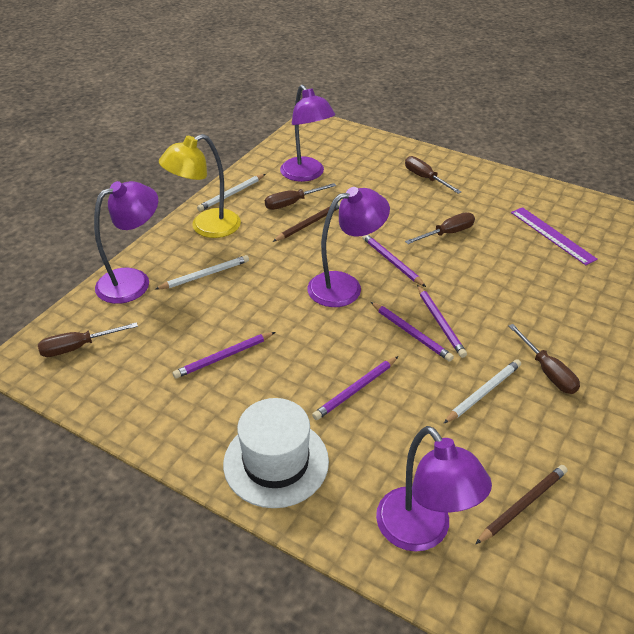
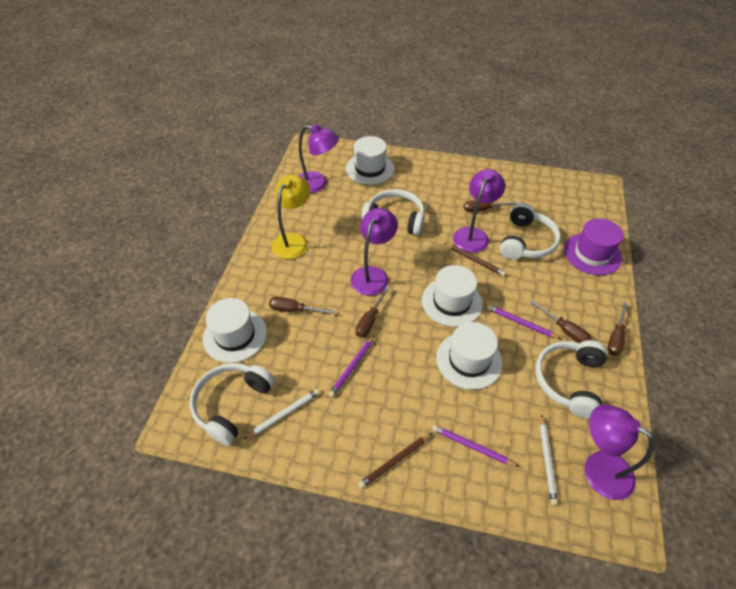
purple hat: 0 -> 1
purple pencil: 5 -> 3
purple ruler: 1 -> 0
white hat: 1 -> 4
white headphones: 0 -> 4
white pencil: 3 -> 2

